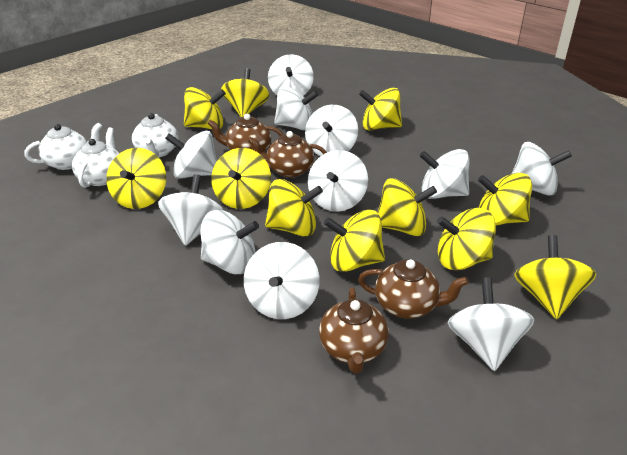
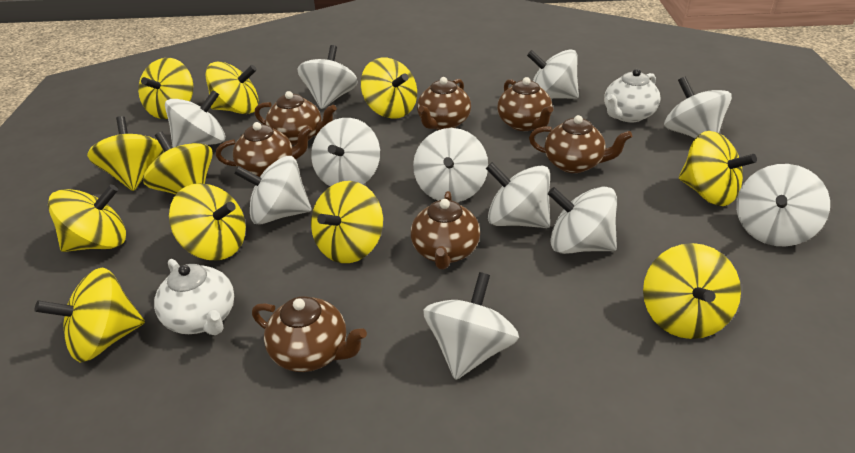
brown teapot: 4 -> 7
white teapot: 3 -> 2

